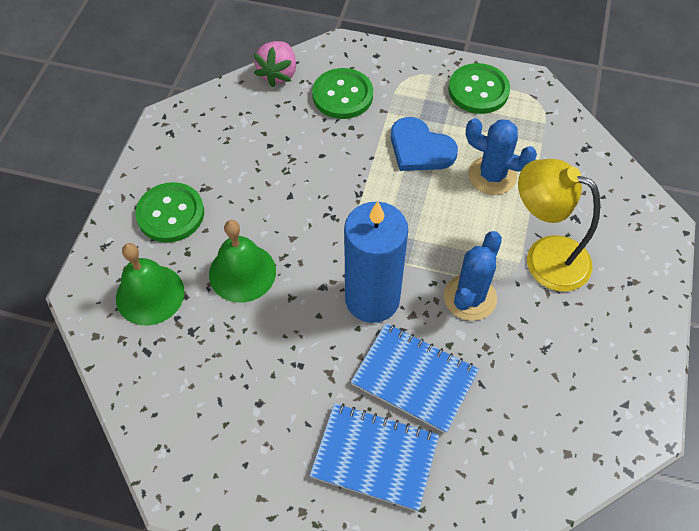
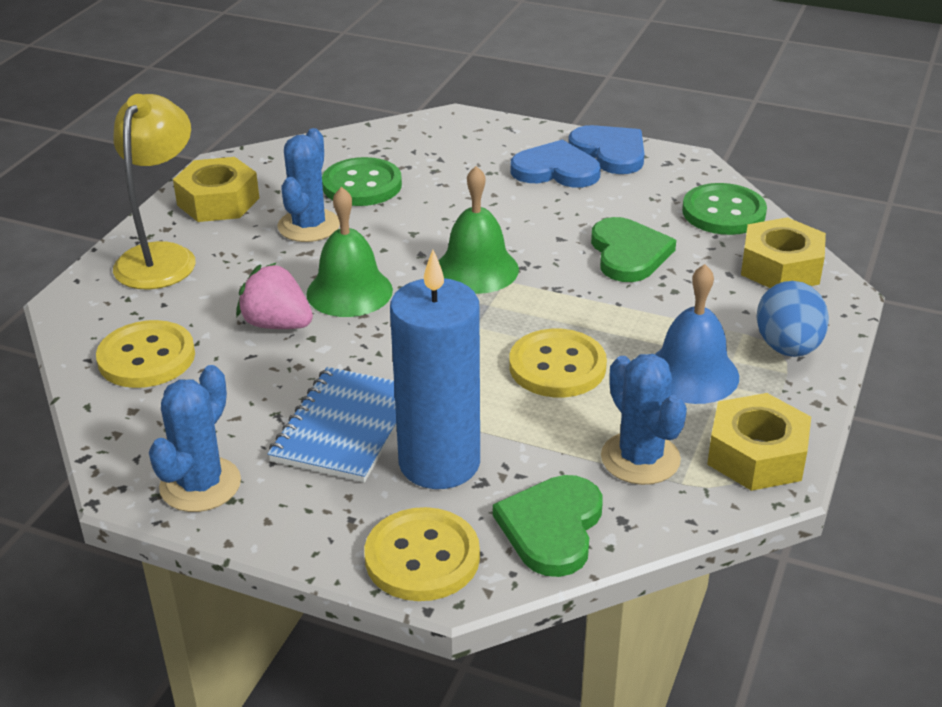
blue bell: 0 -> 1
blue cactus: 2 -> 3
blue egg: 0 -> 1
blue heart: 1 -> 2
blue notebook: 2 -> 1
green button: 3 -> 2
green heart: 0 -> 2
yellow button: 0 -> 3
yellow nut: 0 -> 3

